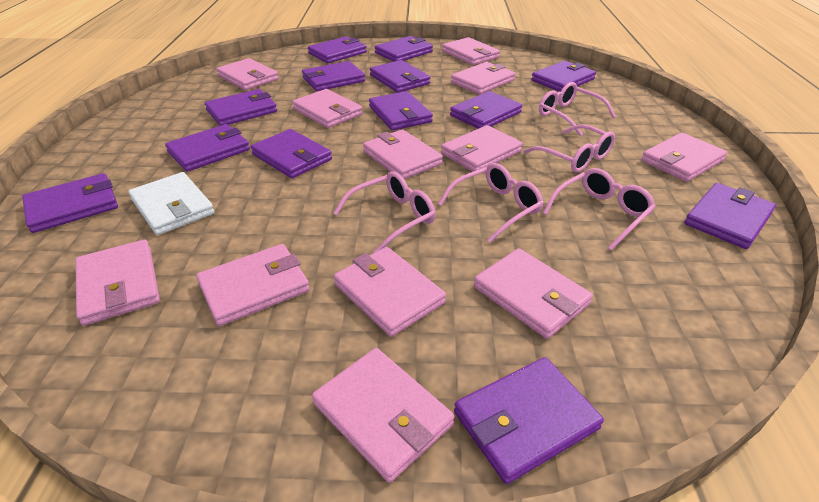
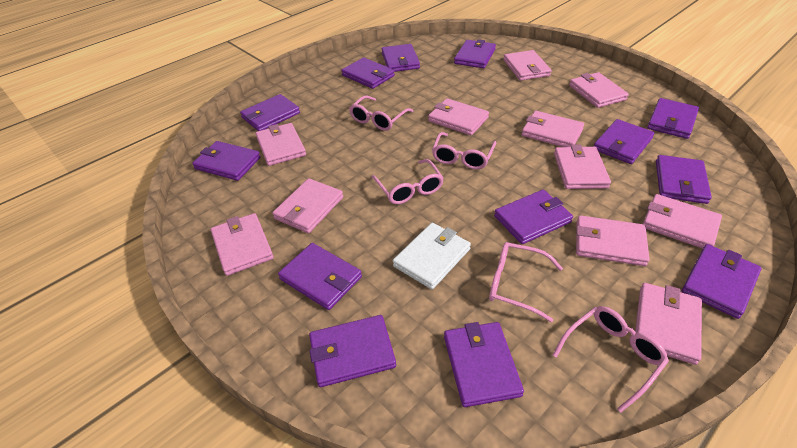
pink wallet: 12 -> 11

